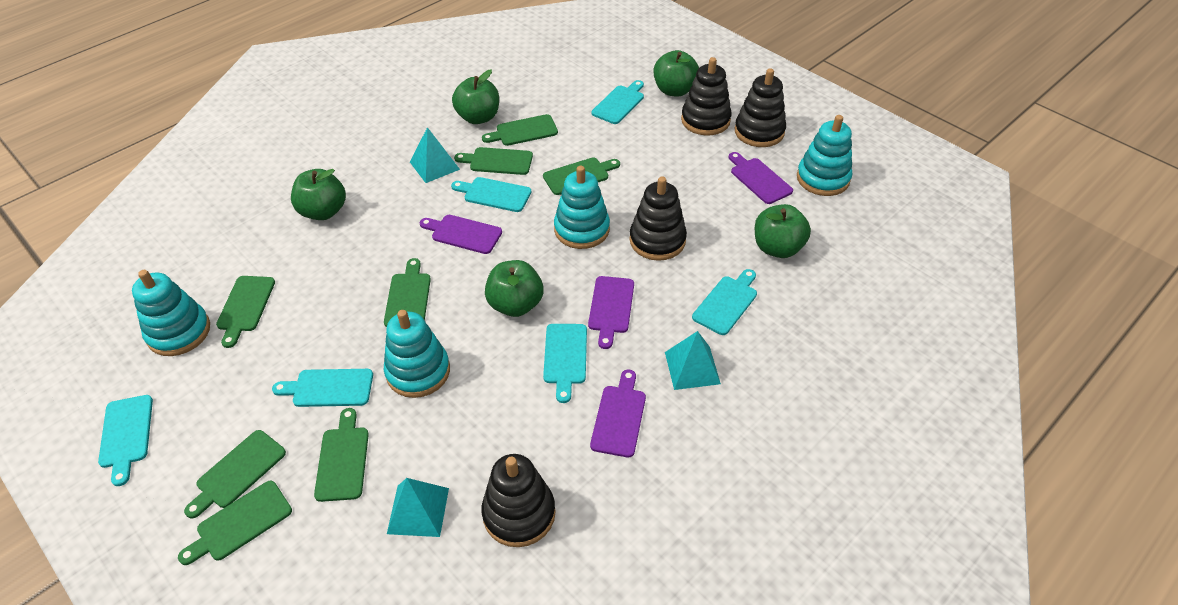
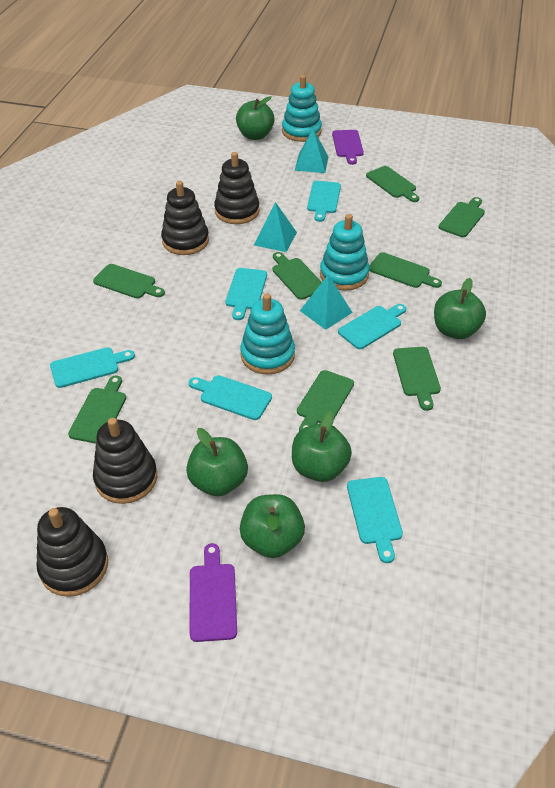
purple cutting board: 4 -> 2
turquoise stacking toy: 4 -> 3

